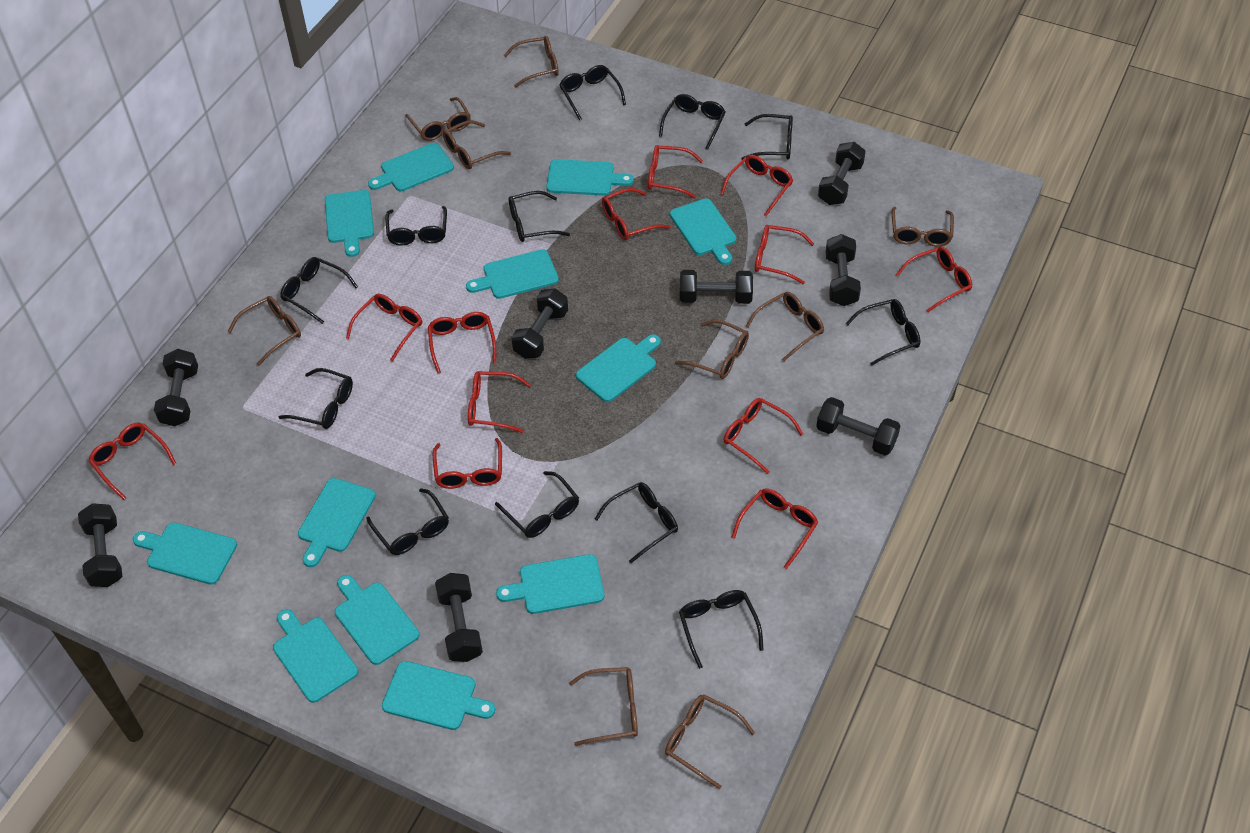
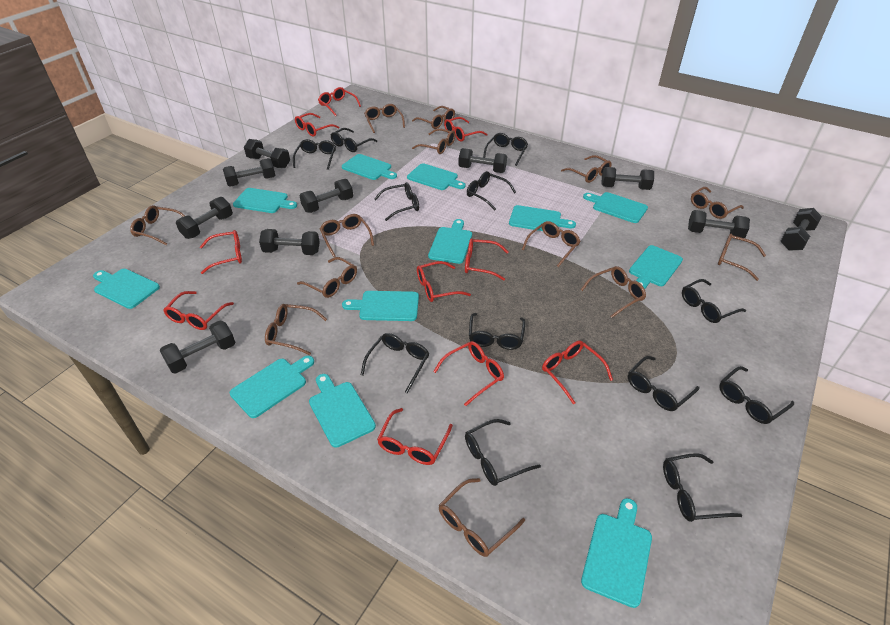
black dumbbell: 8 -> 10
brown glasses: 9 -> 13
red glasses: 12 -> 10

